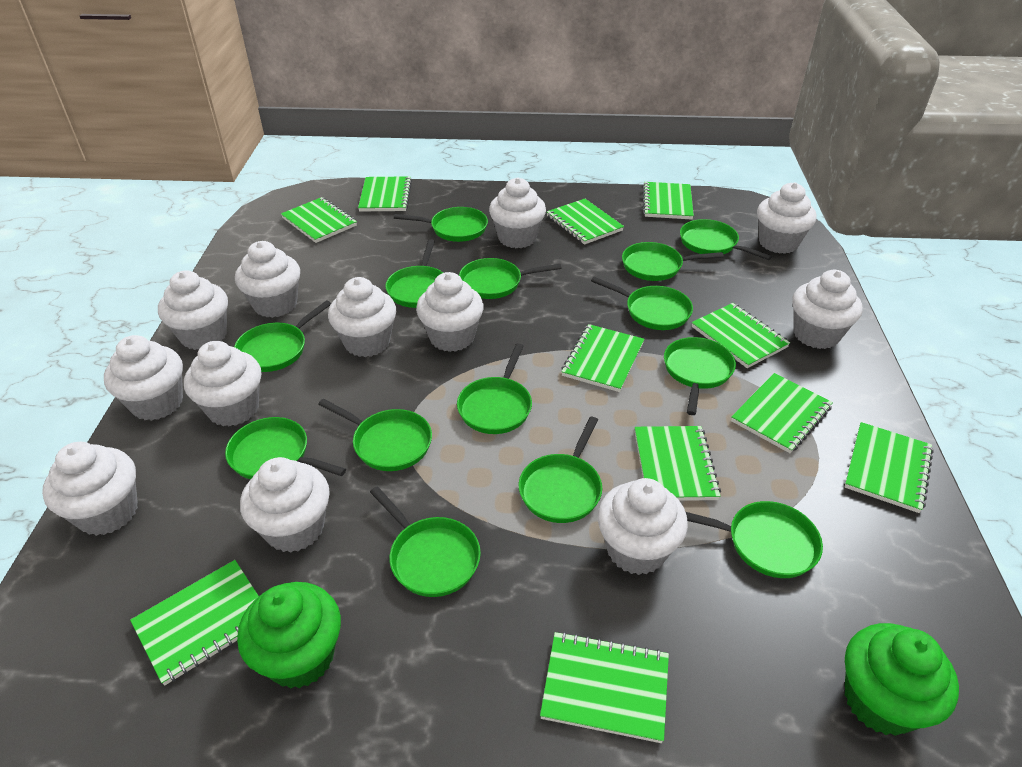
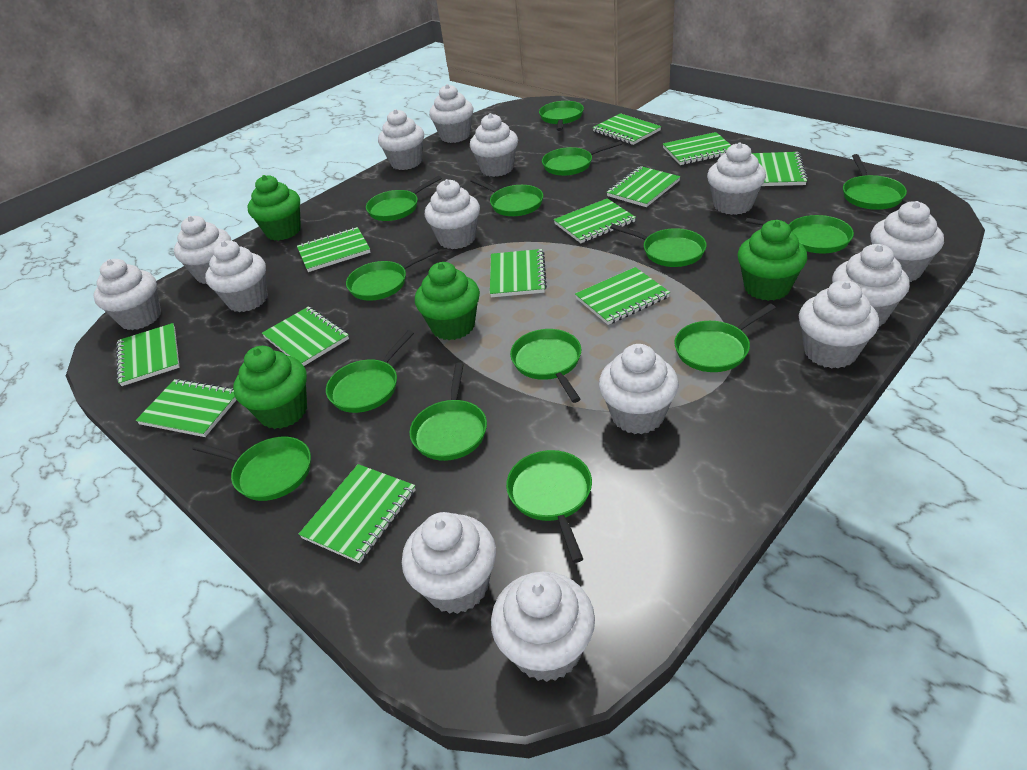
green cupcake: 2 -> 4
green notebook: 11 -> 12
white cupcake: 12 -> 14

